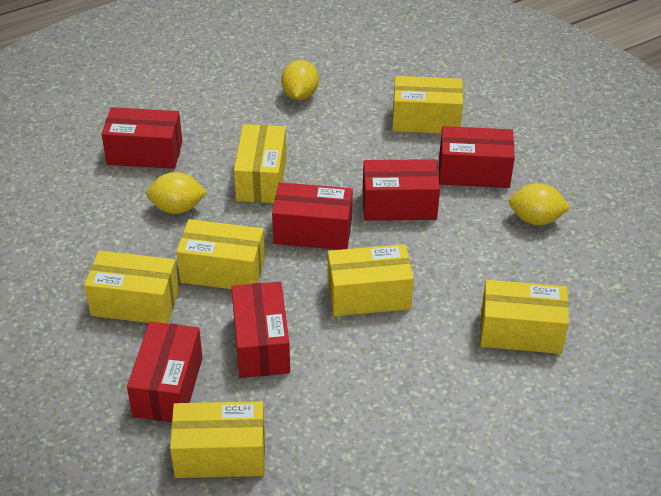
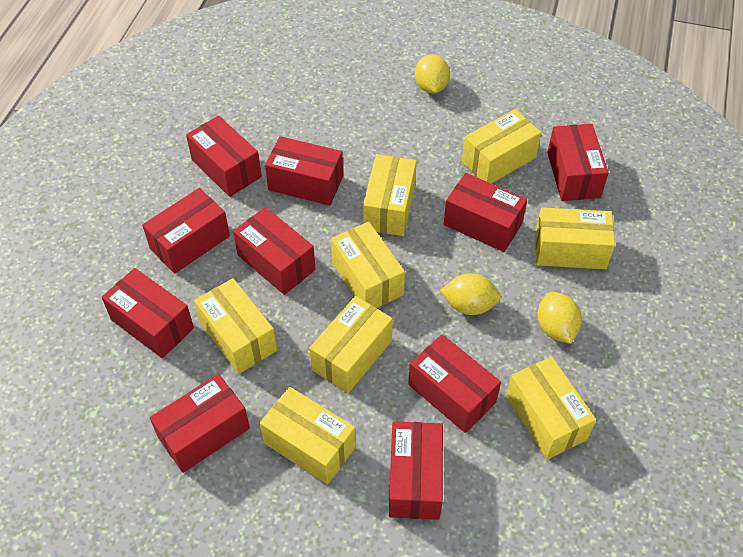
red box: 6 -> 10
yellow box: 7 -> 8

